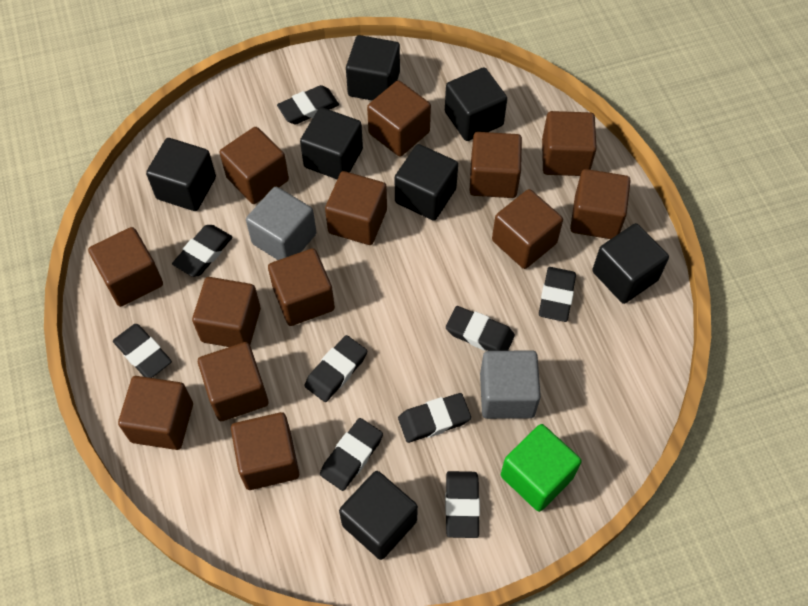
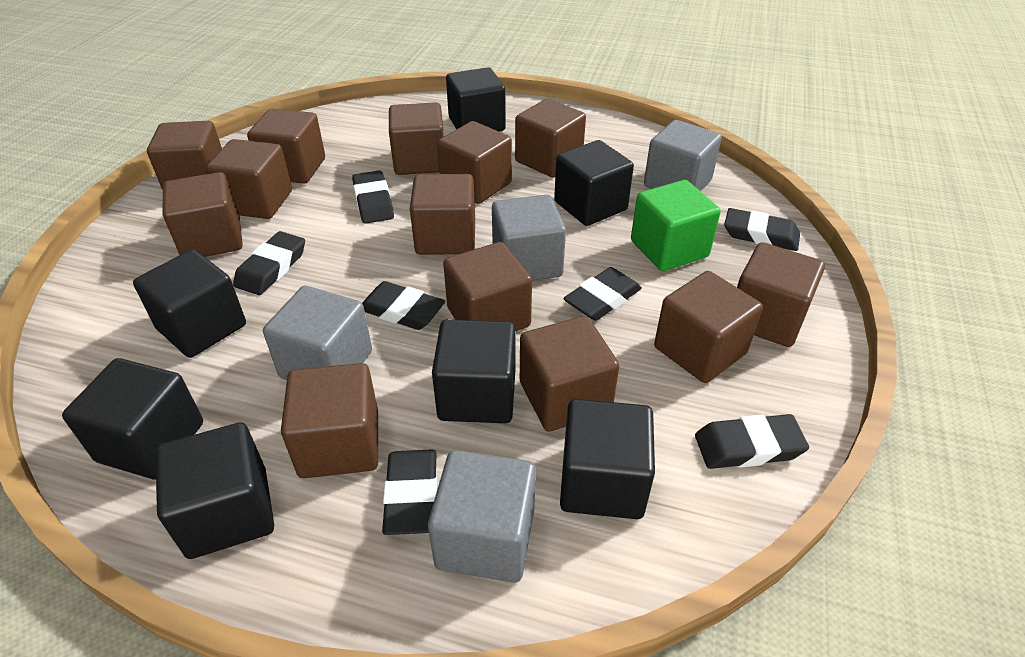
black eraser: 9 -> 7
grey cube: 2 -> 4

